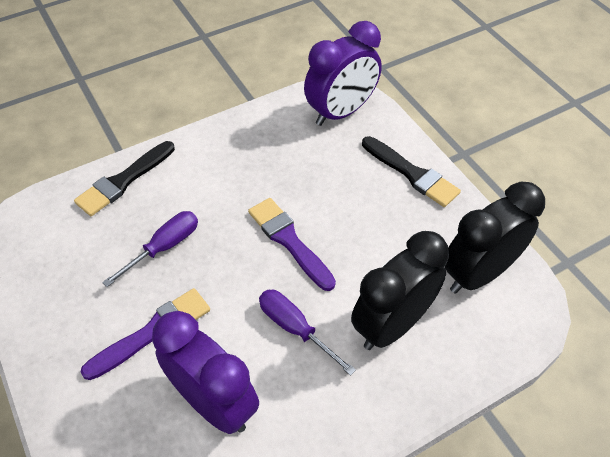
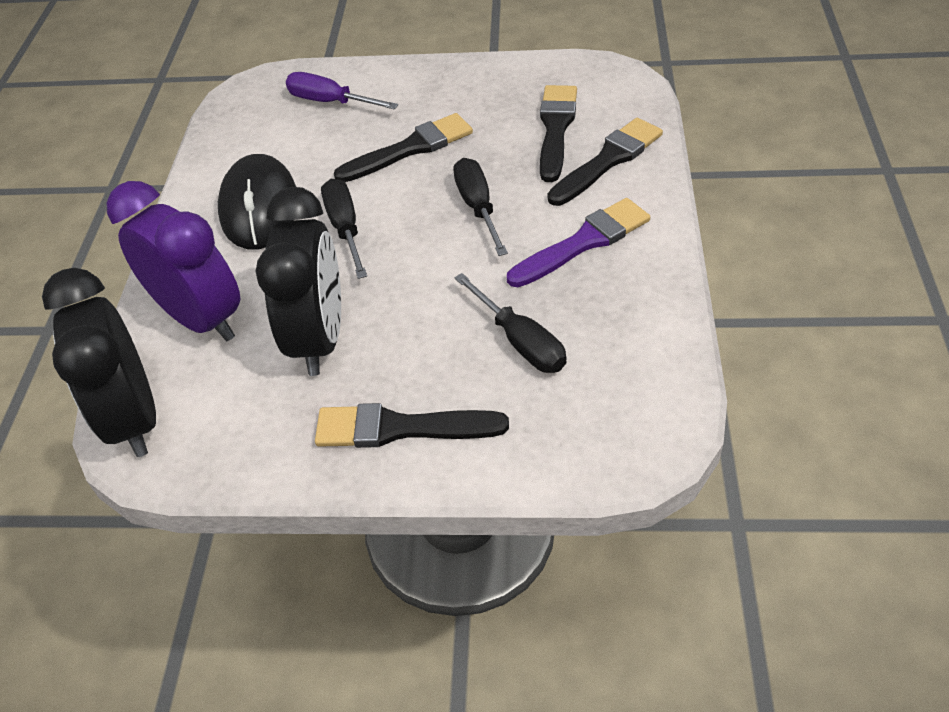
black brush: 2 -> 4
black mouse: 0 -> 1
black screwdriver: 0 -> 3
purple brush: 2 -> 1
purple clock: 2 -> 1
purple screwdriver: 2 -> 1

